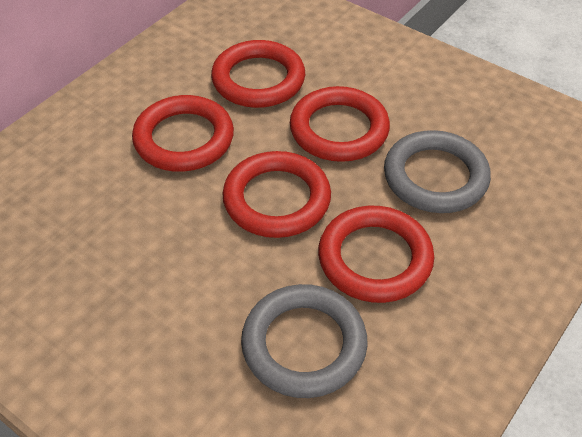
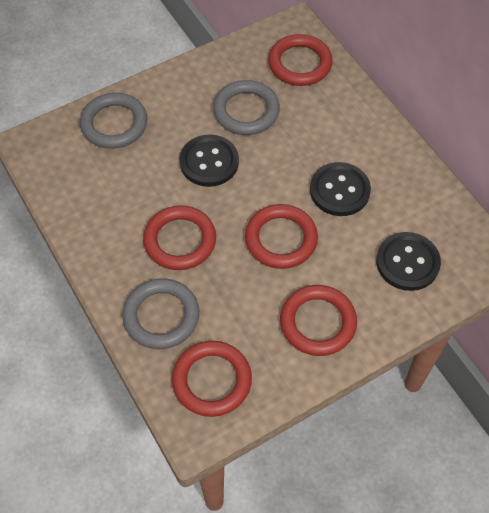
black button: 0 -> 3
grey ring: 2 -> 3

